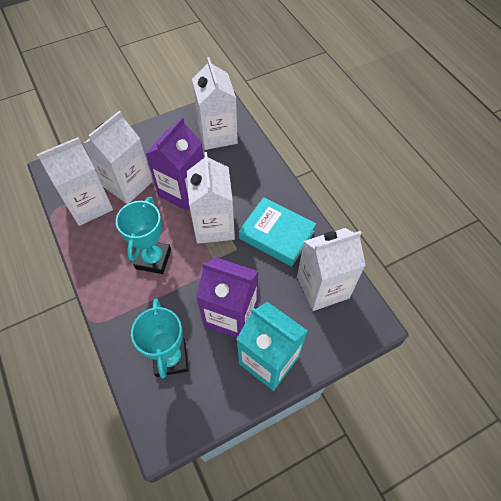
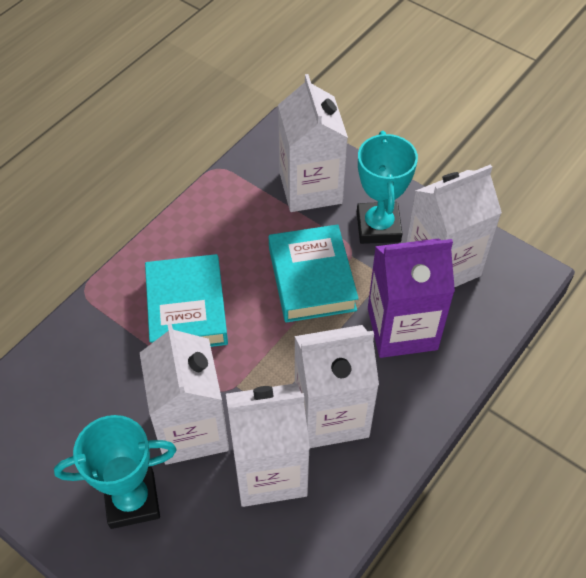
purple carton: 2 -> 1
turquoise book: 1 -> 2
turquoise carton: 1 -> 0

